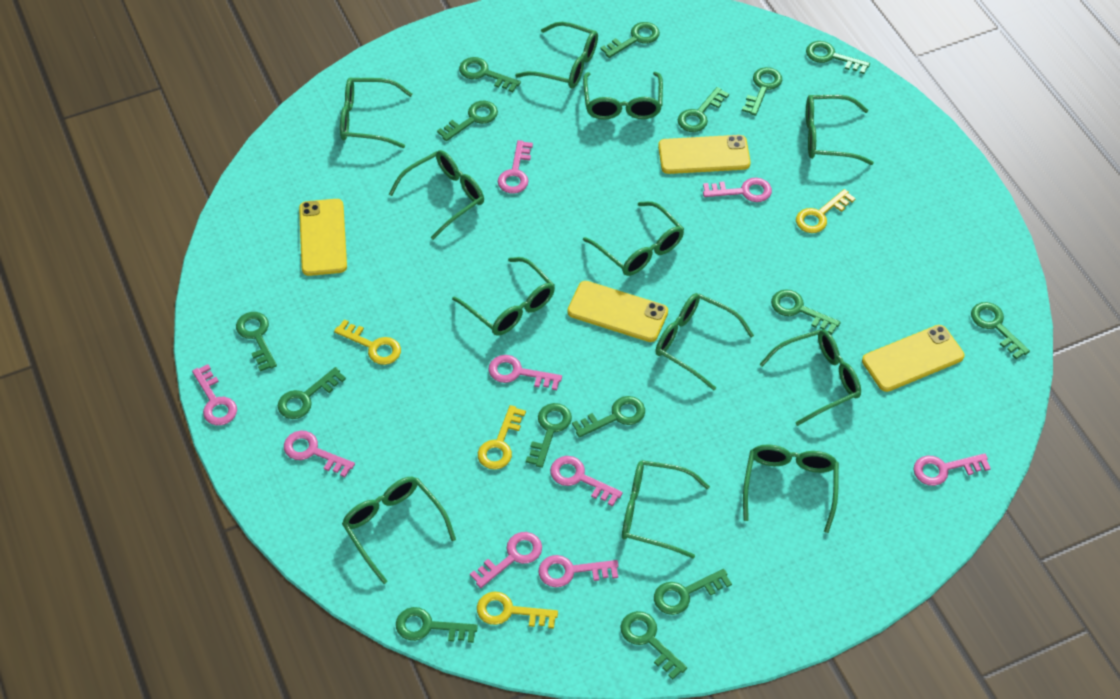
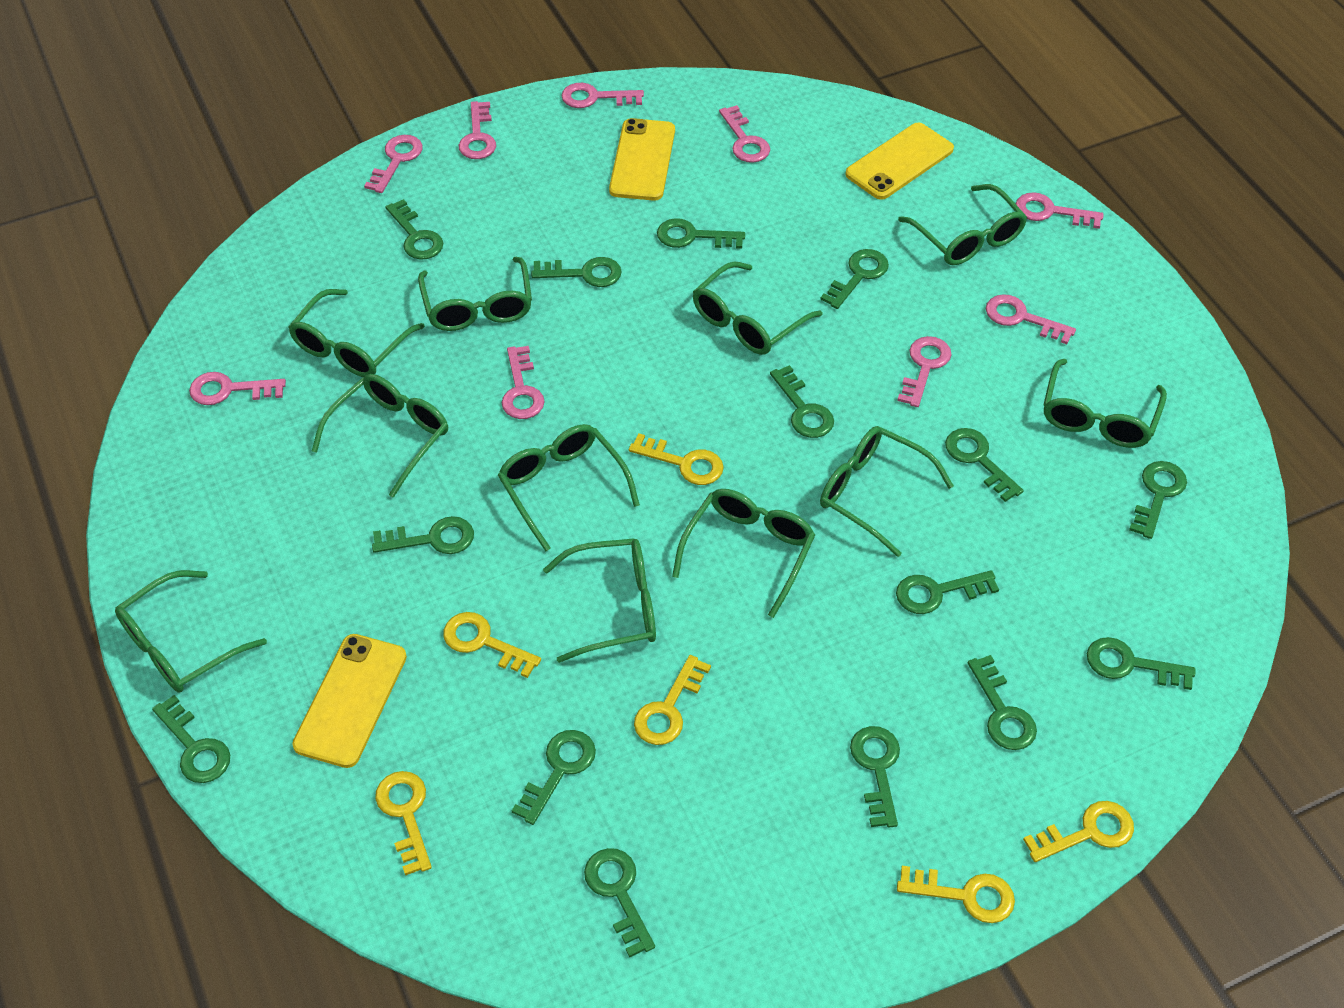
green glasses: 12 -> 11
yellow key: 4 -> 6
yellow phone: 4 -> 3

